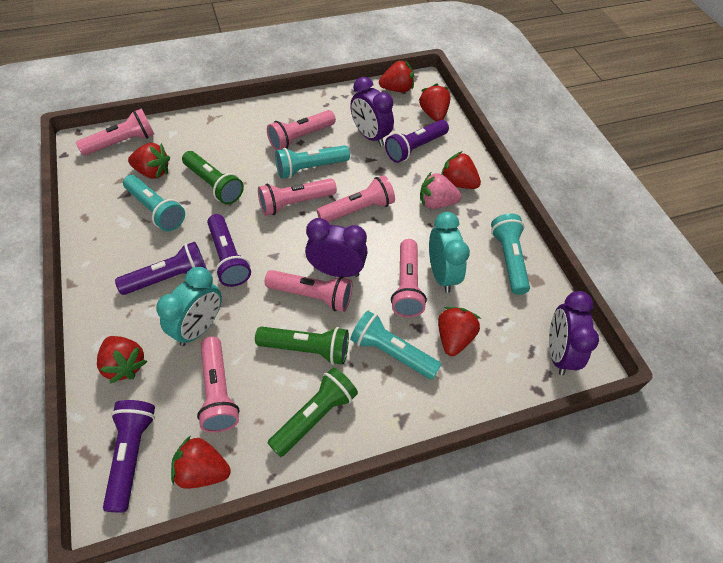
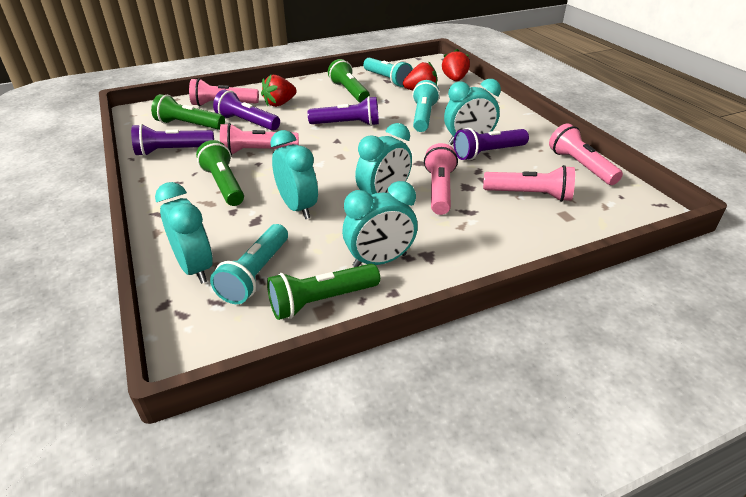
green flashlight: 3 -> 4
pink flashlight: 7 -> 5
pink strawberry: 1 -> 0
purple clock: 3 -> 0
red strawberry: 7 -> 3
turquoise clock: 2 -> 5
turquoise flashlight: 4 -> 3

